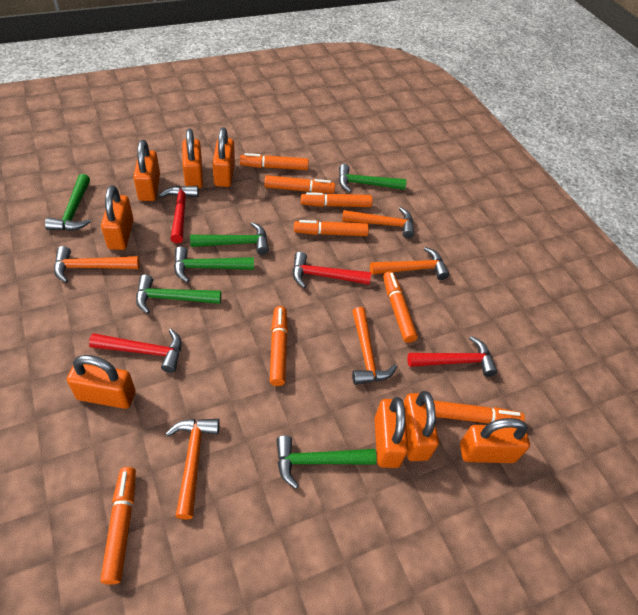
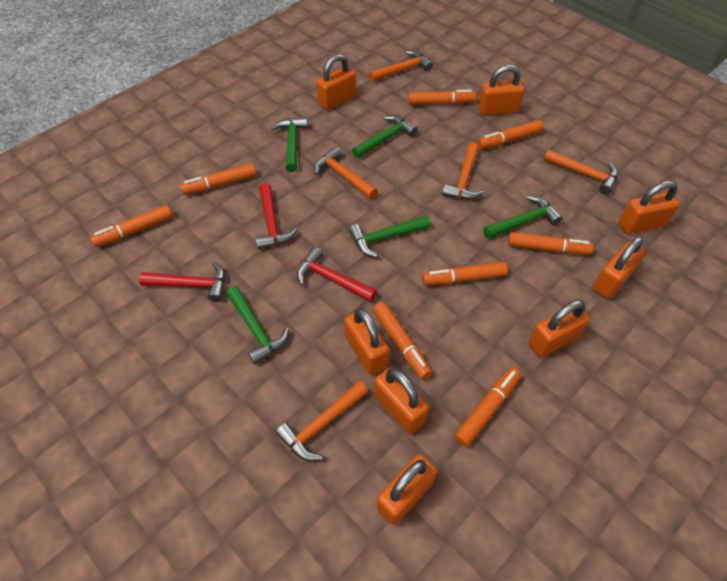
green hammer: 6 -> 5
red hammer: 4 -> 3

